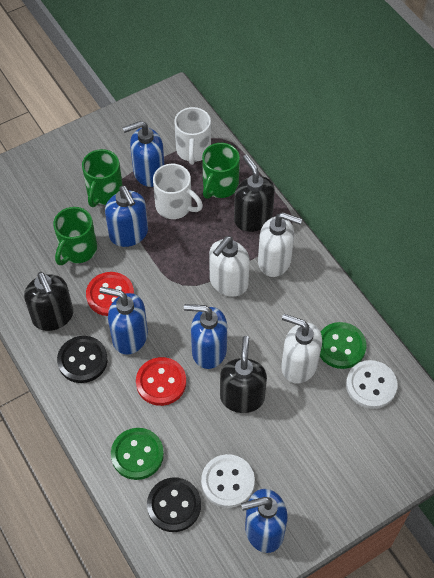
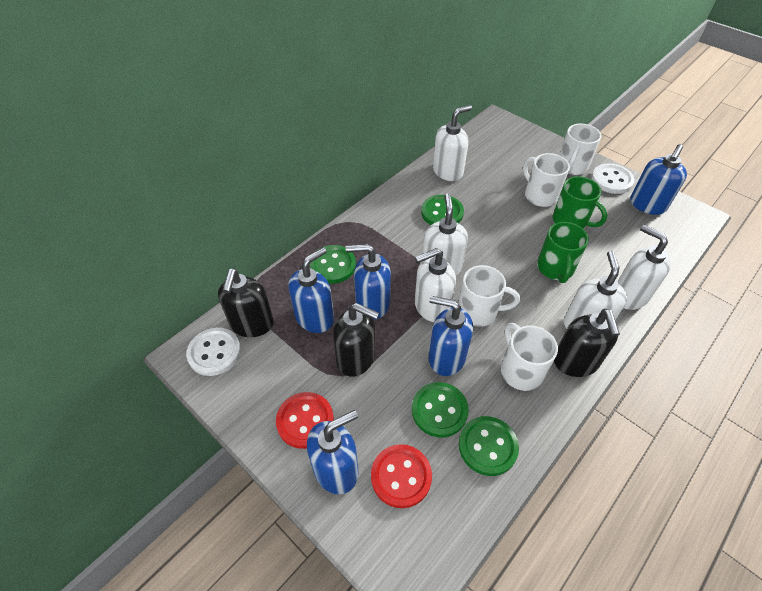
black button: 2 -> 0
green button: 2 -> 4
green mug: 3 -> 2
white mug: 2 -> 4
white soap dispenser: 3 -> 5

